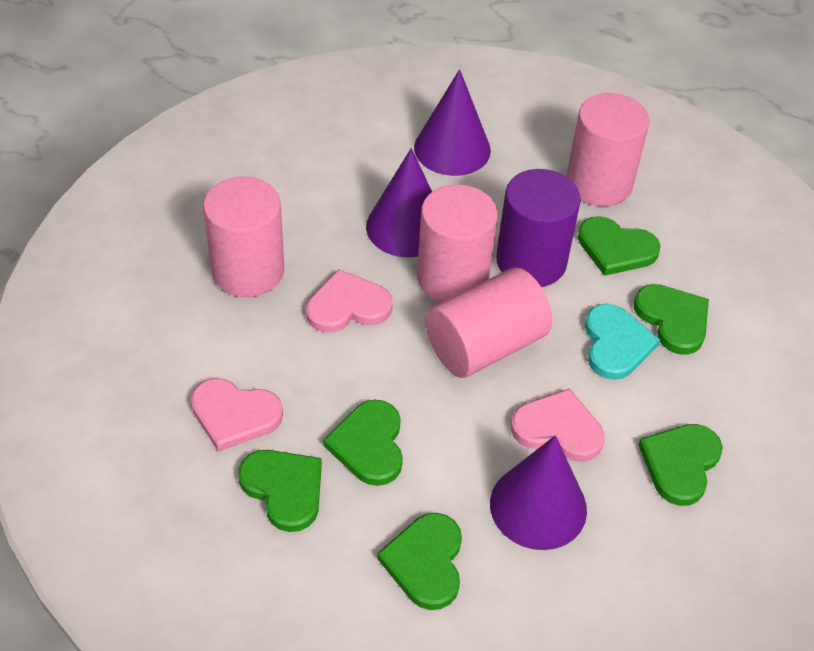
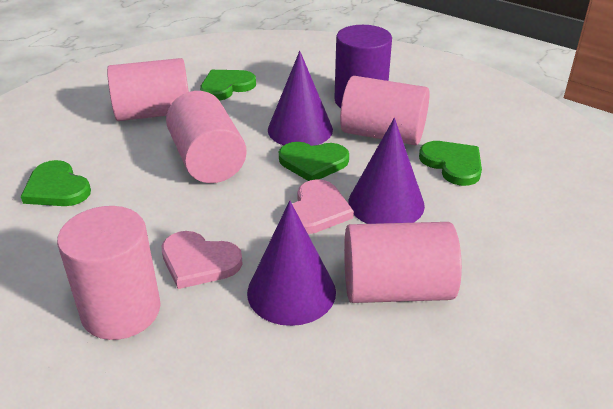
green heart: 6 -> 4
pink cylinder: 4 -> 5
pink heart: 3 -> 2
turquoise heart: 1 -> 0

